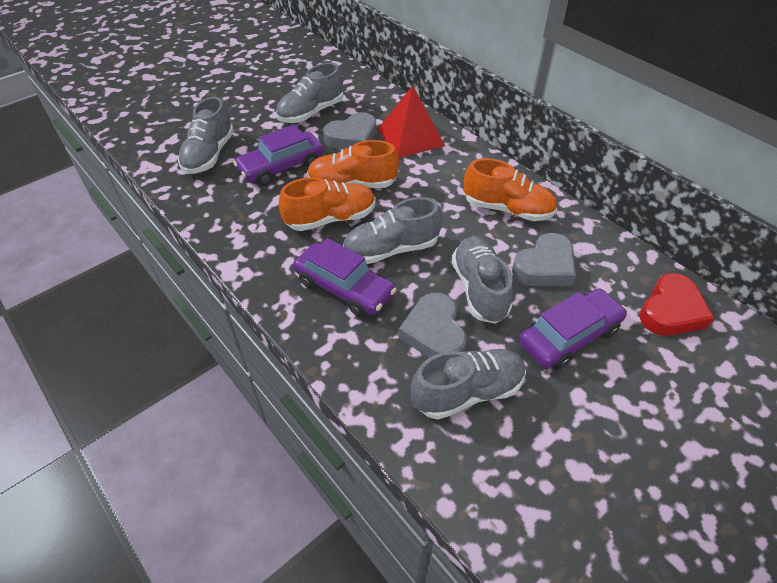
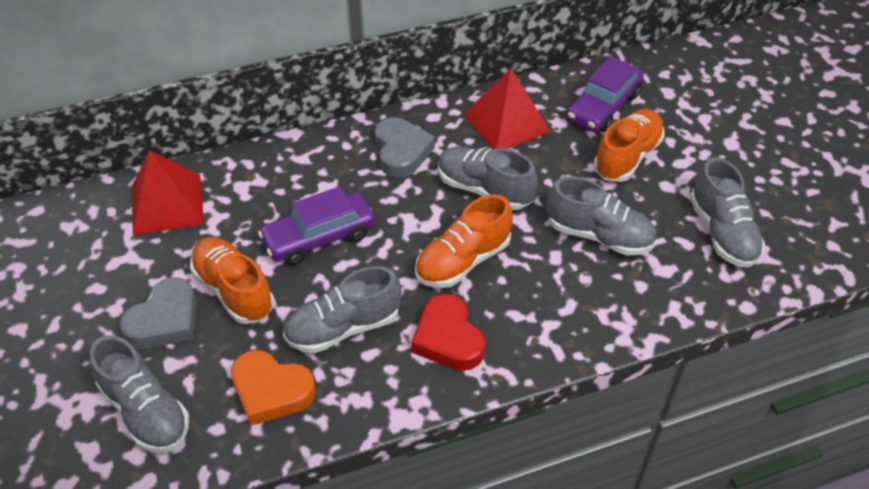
grey heart: 3 -> 2
orange heart: 0 -> 1
purple car: 3 -> 2
red pyramid: 1 -> 2

